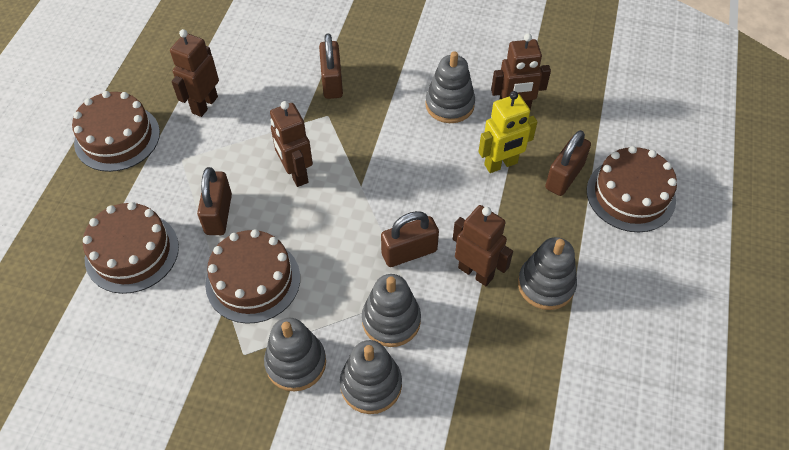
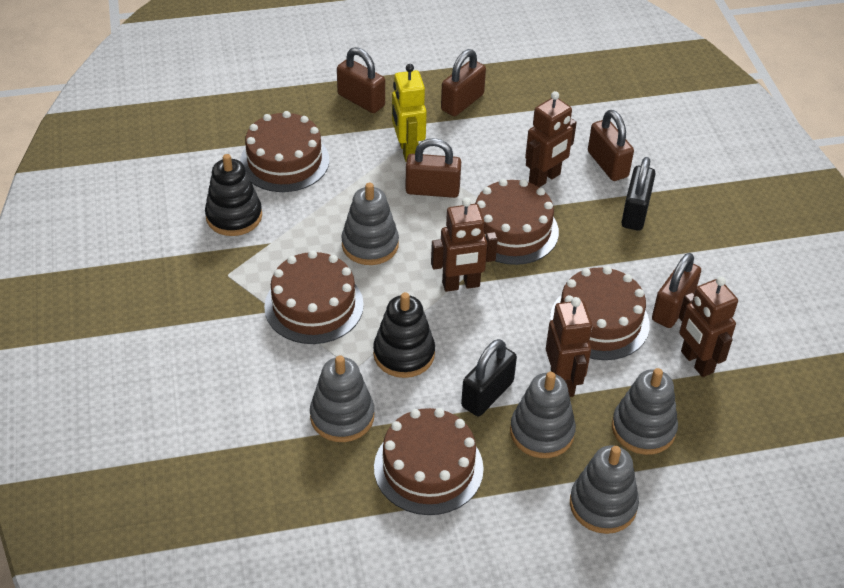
black padlock: 0 -> 2
black stacking toy: 0 -> 2
brown cake: 4 -> 5
brown padlock: 4 -> 5

